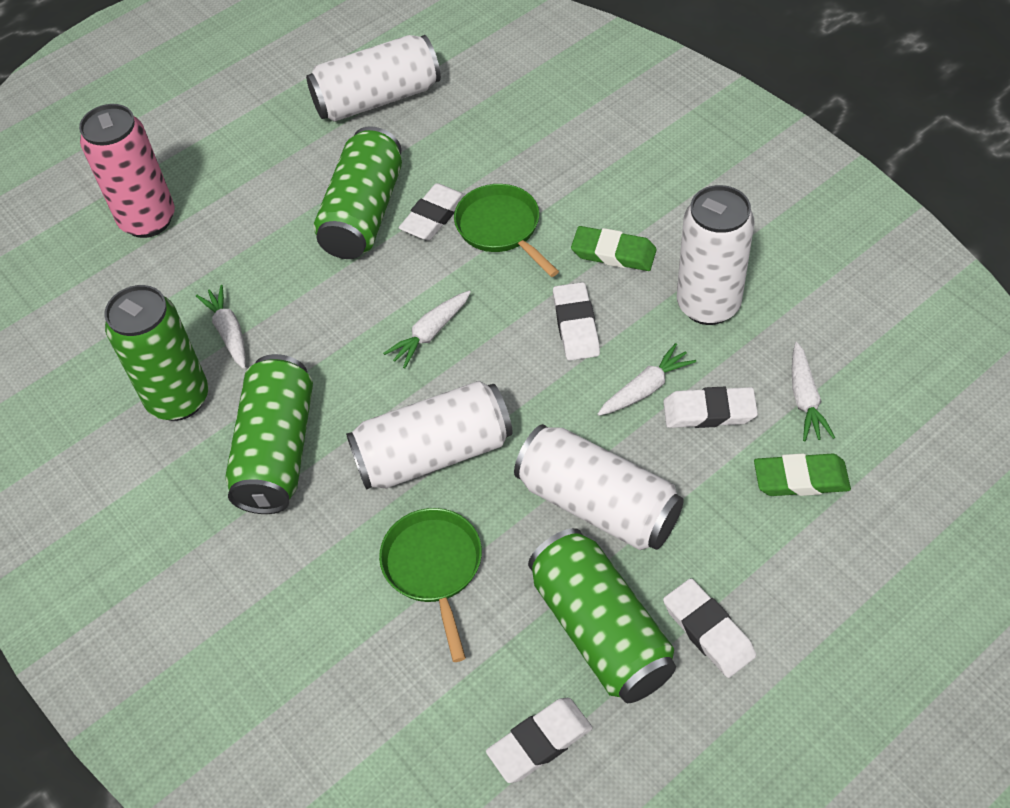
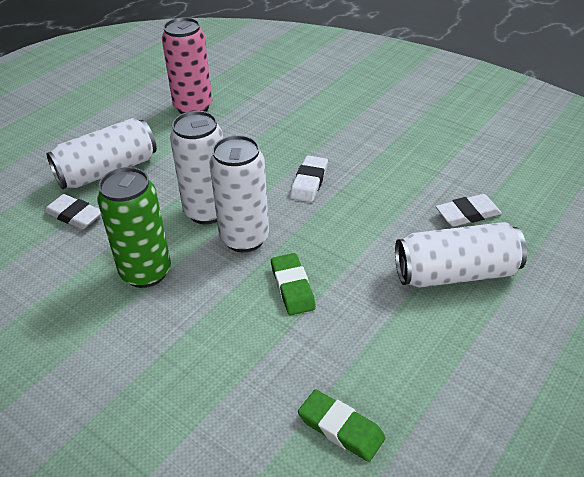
green can: 4 -> 1
green pan: 2 -> 0
white carrot: 4 -> 0
white eraser: 5 -> 3

